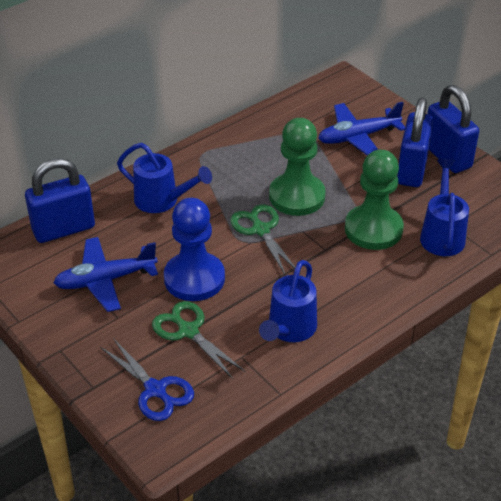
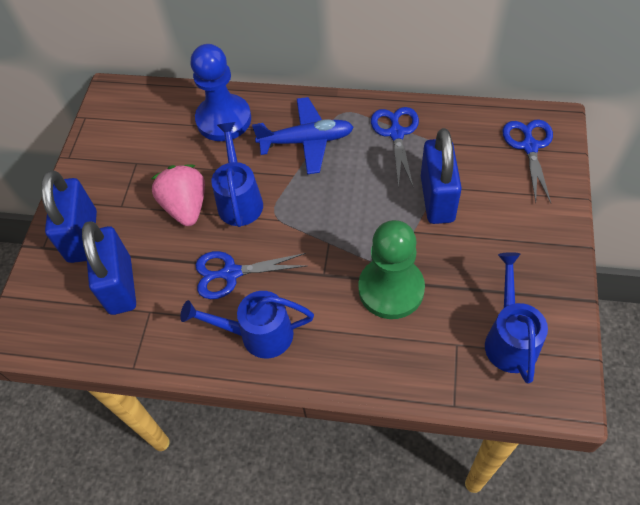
blue plane: 2 -> 1
blue scissors: 1 -> 3
green pawn: 2 -> 1
green scissors: 2 -> 0
pink strawberry: 0 -> 1

